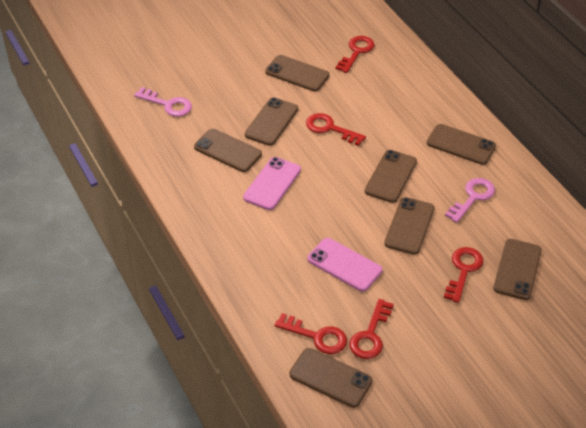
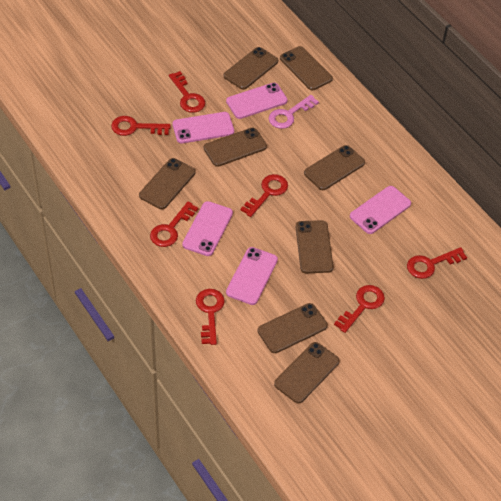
pink key: 2 -> 1
pink phone: 2 -> 5
red key: 5 -> 7

